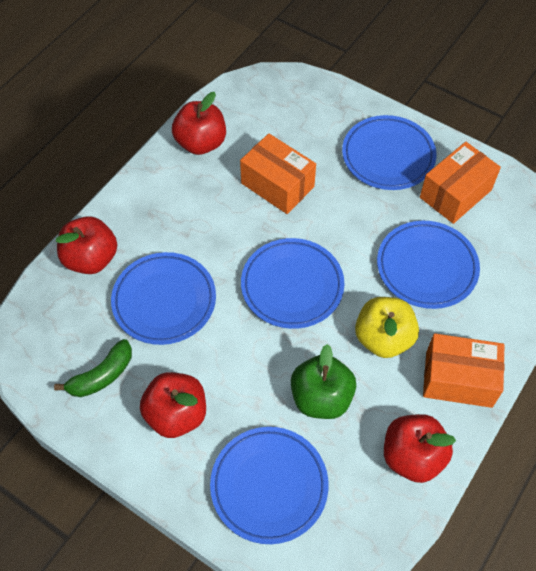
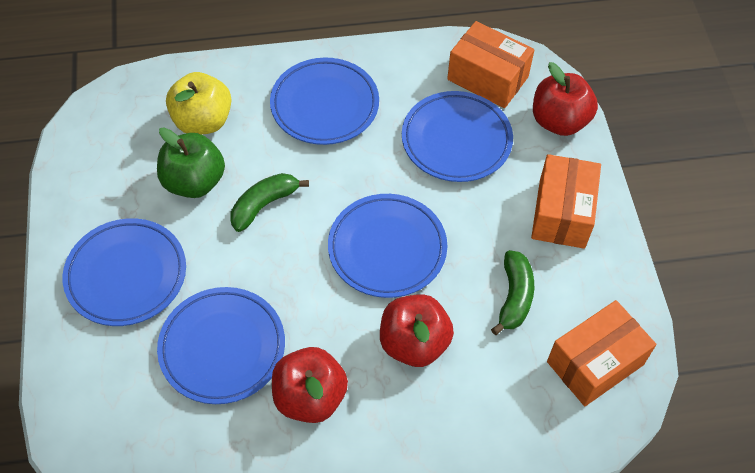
green banana: 1 -> 2
red apple: 4 -> 3

